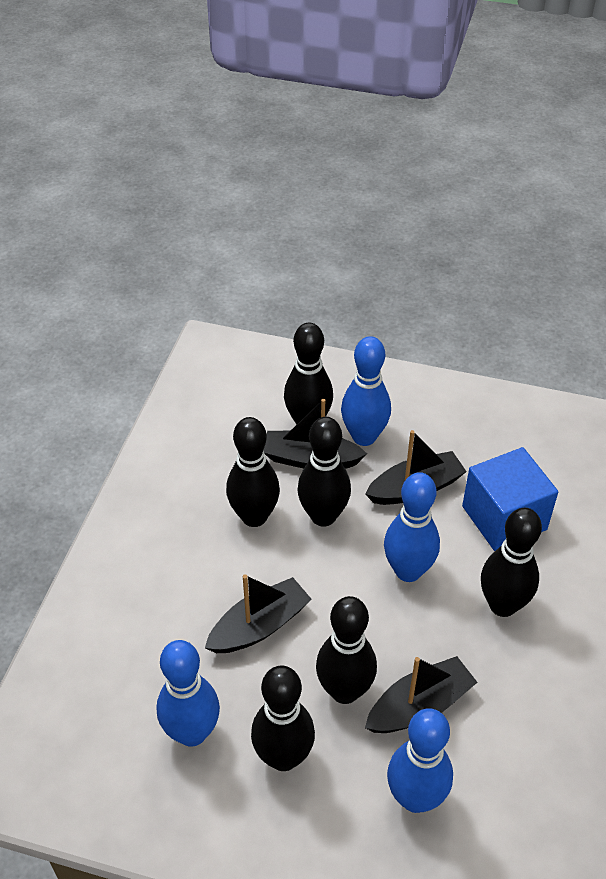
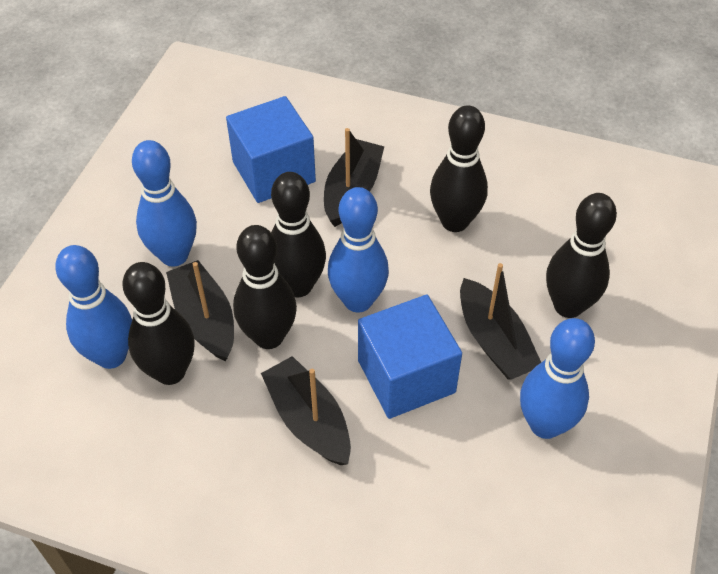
black bowling pin: 6 -> 5
blue cube: 1 -> 2

